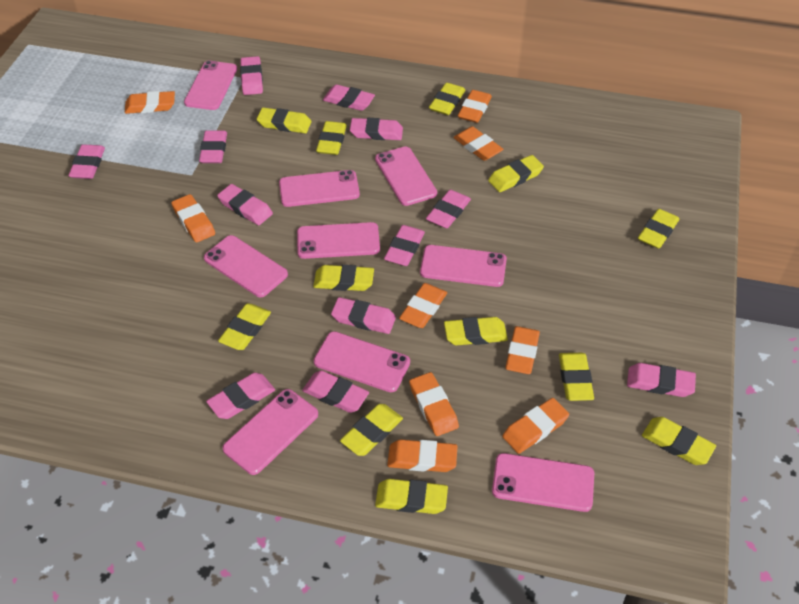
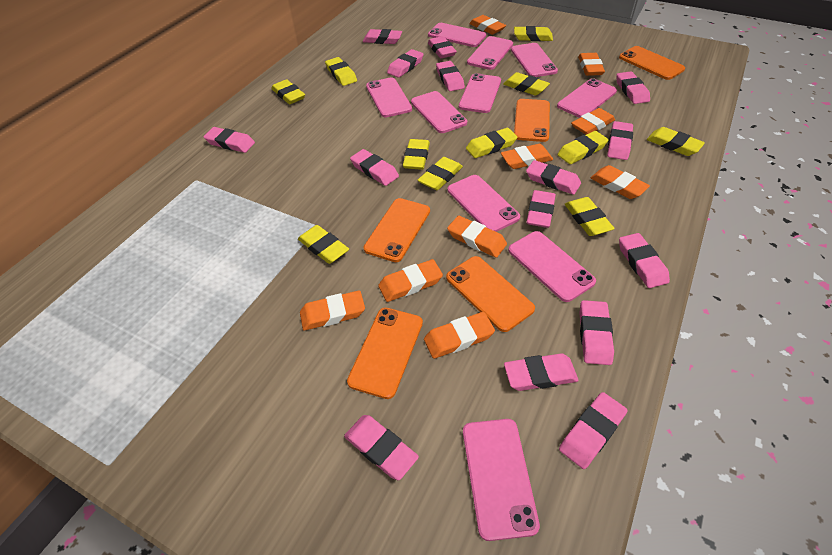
orange phone: 0 -> 5
pink eraser: 12 -> 15
pink phone: 9 -> 10
yellow eraser: 12 -> 11

